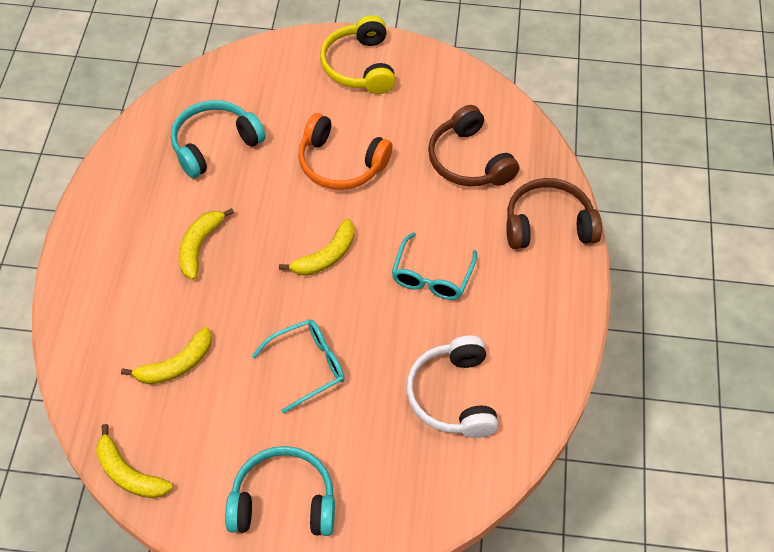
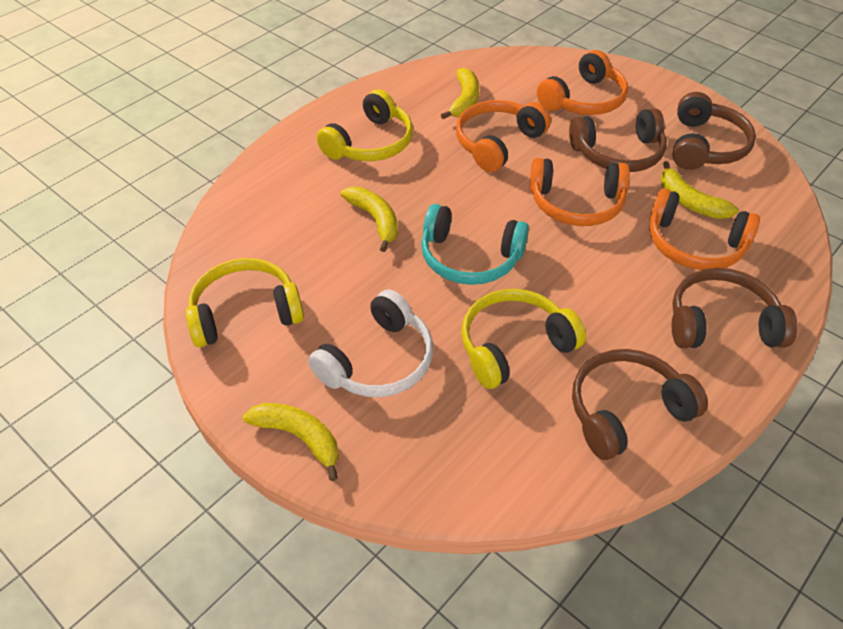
brown headphones: 2 -> 4
orange headphones: 1 -> 4
turquoise glasses: 2 -> 0
turquoise headphones: 2 -> 1
yellow headphones: 1 -> 3

